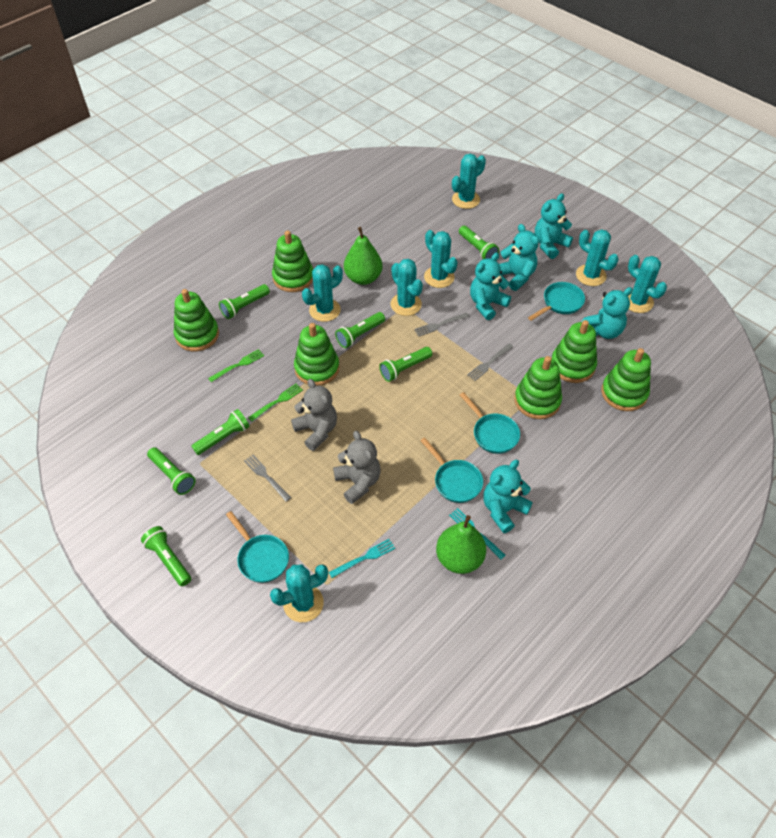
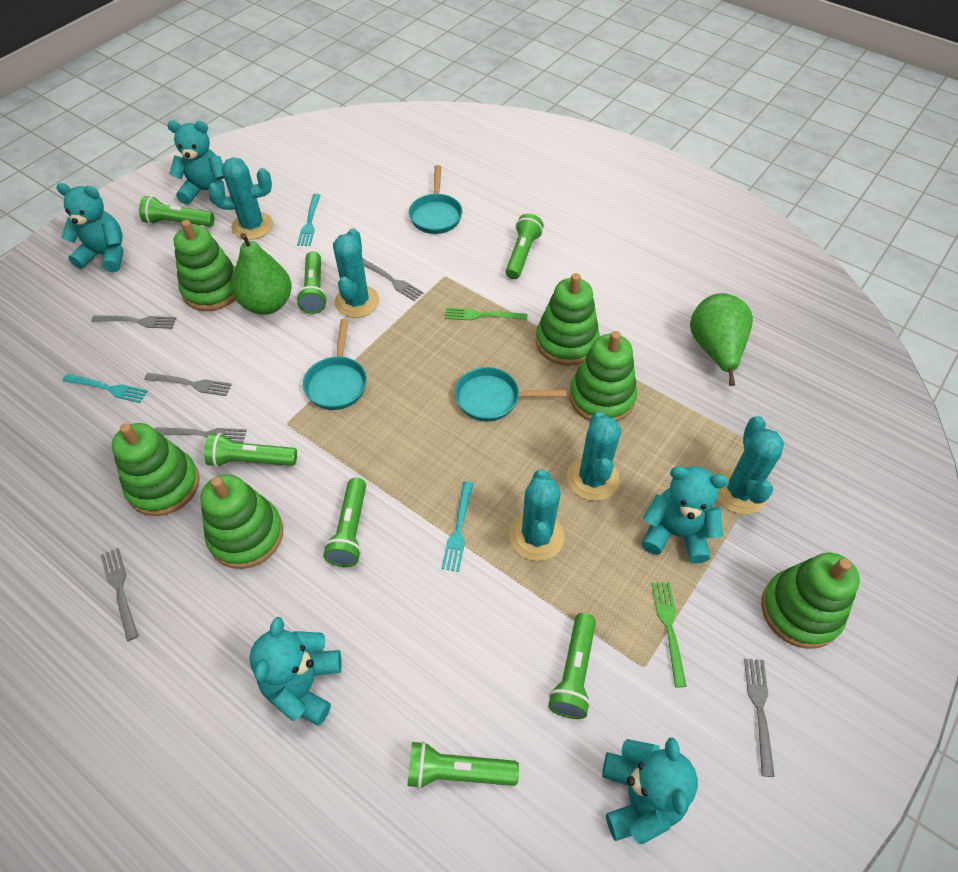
grey fork: 3 -> 6
grey teddy bear: 2 -> 0
turquoise cactus: 7 -> 5
turquoise fork: 2 -> 3
turquoise pan: 4 -> 3

